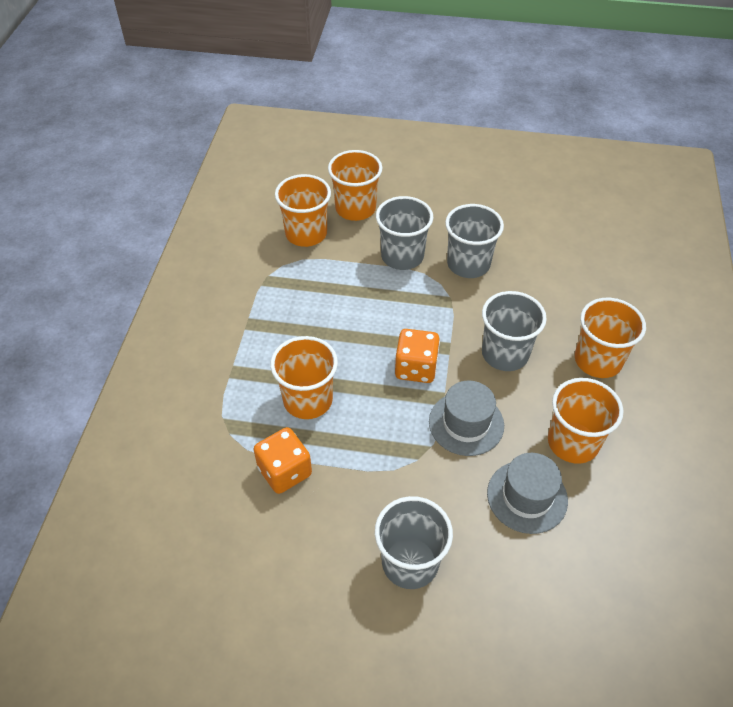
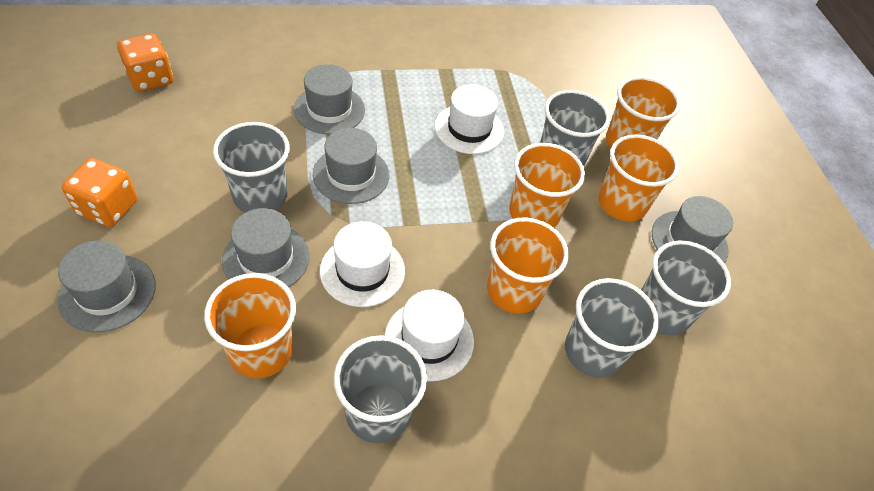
grey cup: 4 -> 5
grey hat: 2 -> 5
white hat: 0 -> 3

